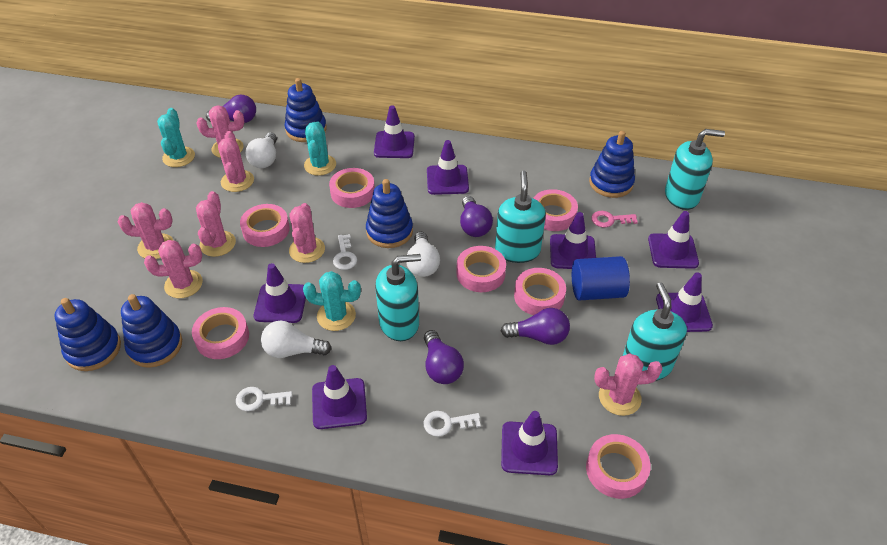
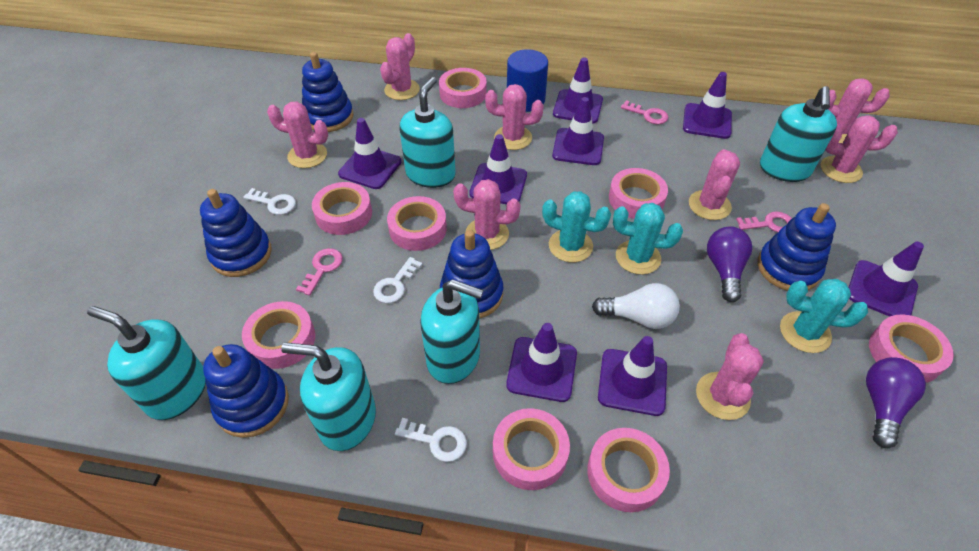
pink cactus: 7 -> 8
pink key: 1 -> 3
pink tape: 7 -> 8
purple light bulb: 4 -> 2
turquoise soap dispenser: 4 -> 5
white light bulb: 3 -> 1

